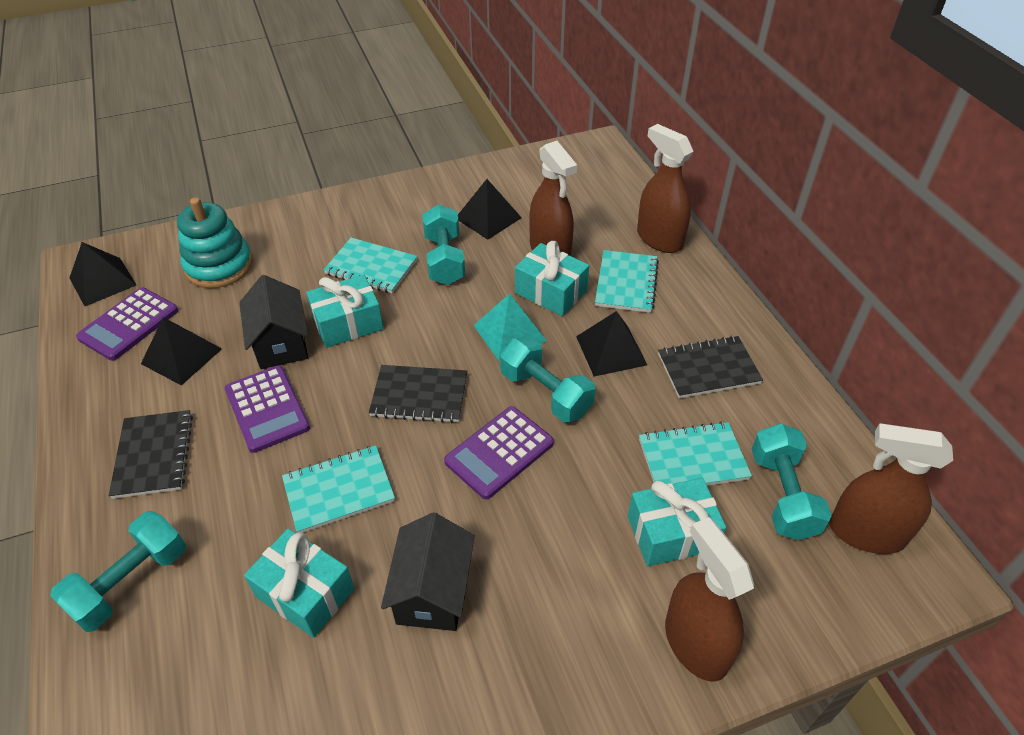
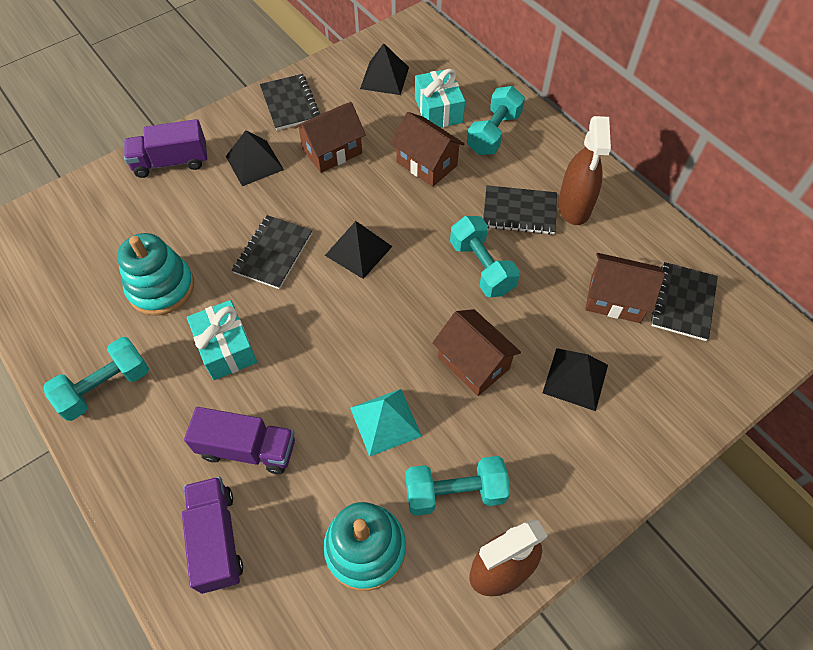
black house: 2 -> 0
black notebook: 3 -> 4
brown house: 0 -> 4
brown spray bottle: 4 -> 2
purple calculator: 3 -> 0
purple truck: 0 -> 3
turquoise gift: 4 -> 2
turquoise notebook: 4 -> 0
turquoise stacking toy: 1 -> 2

